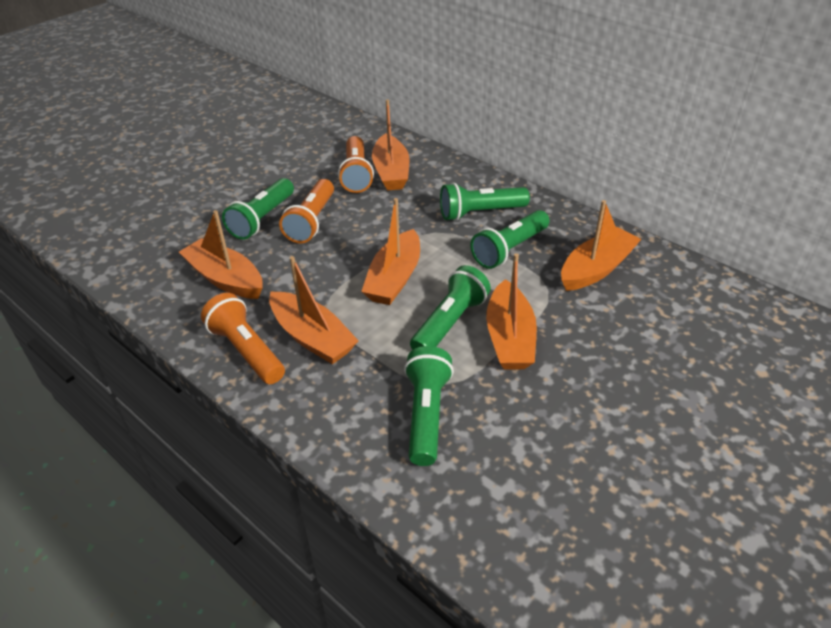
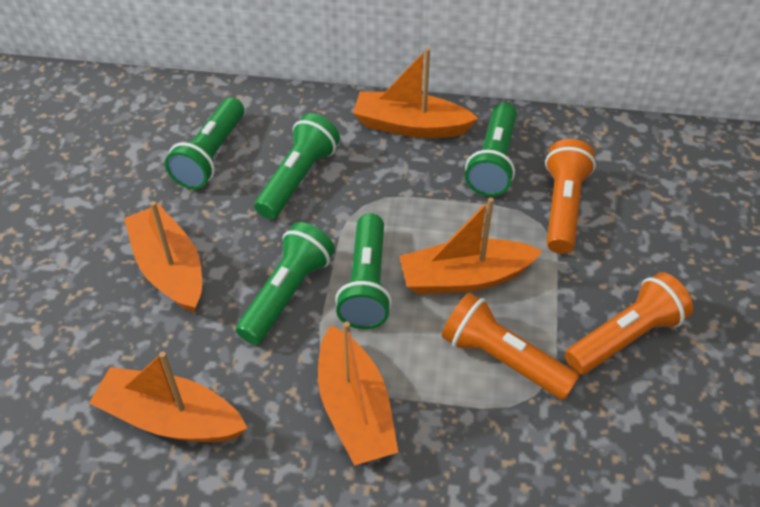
orange boat: 6 -> 5

